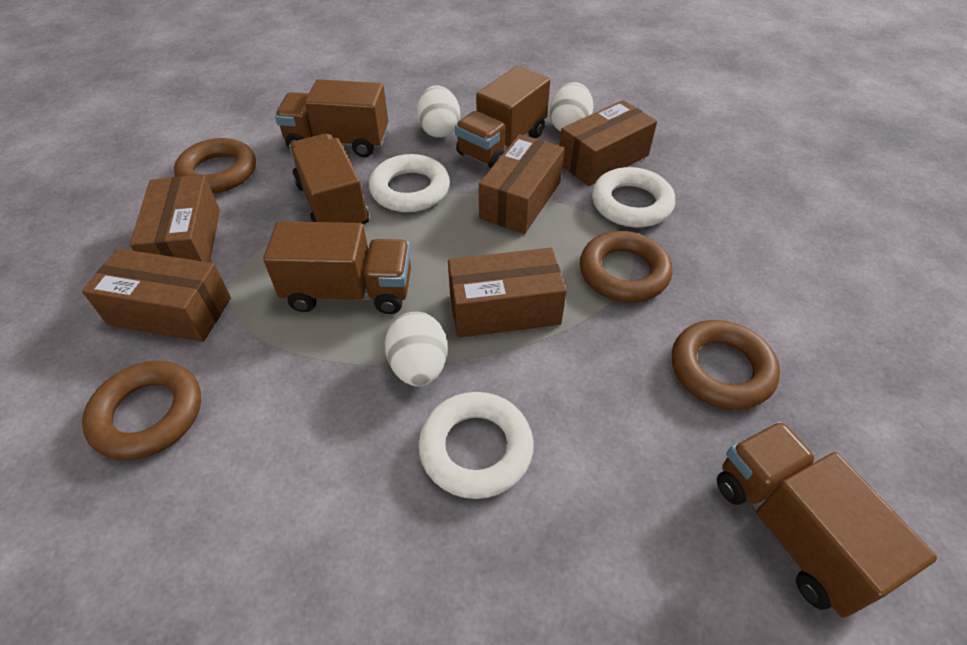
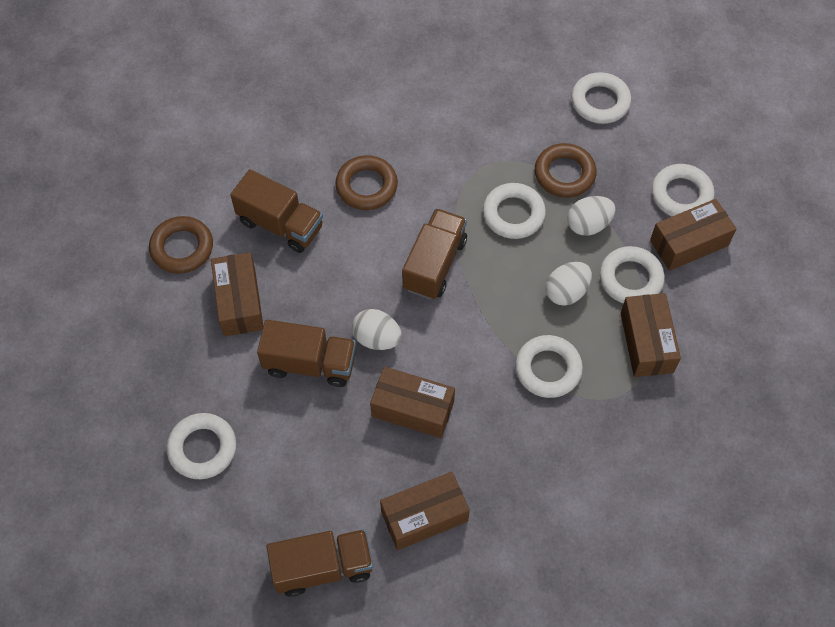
brown ring: 4 -> 3
brown truck: 5 -> 4
white ring: 3 -> 6

